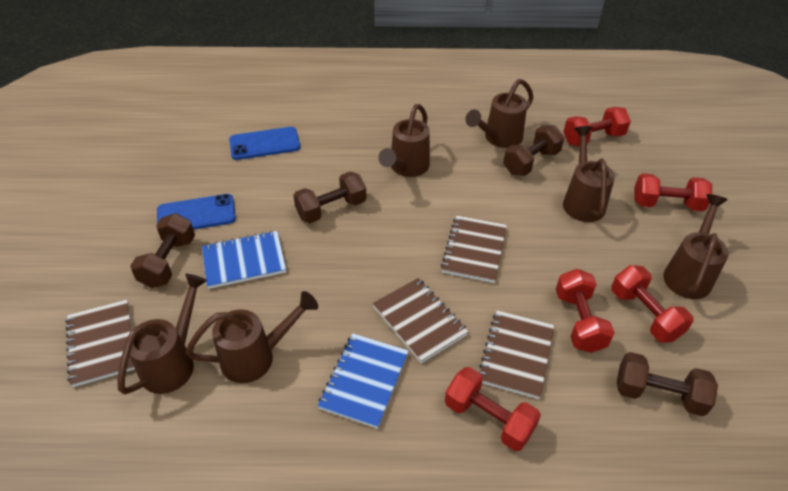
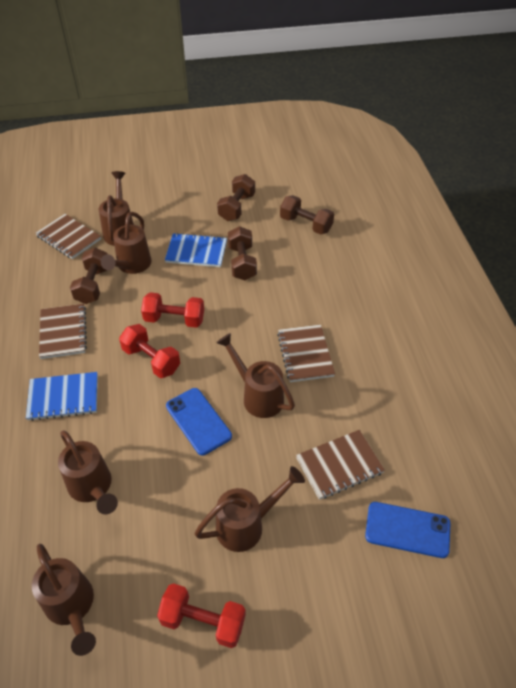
red dumbbell: 5 -> 3

